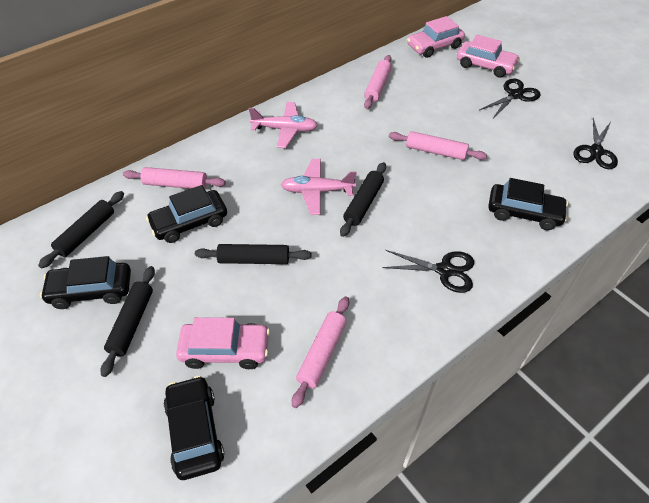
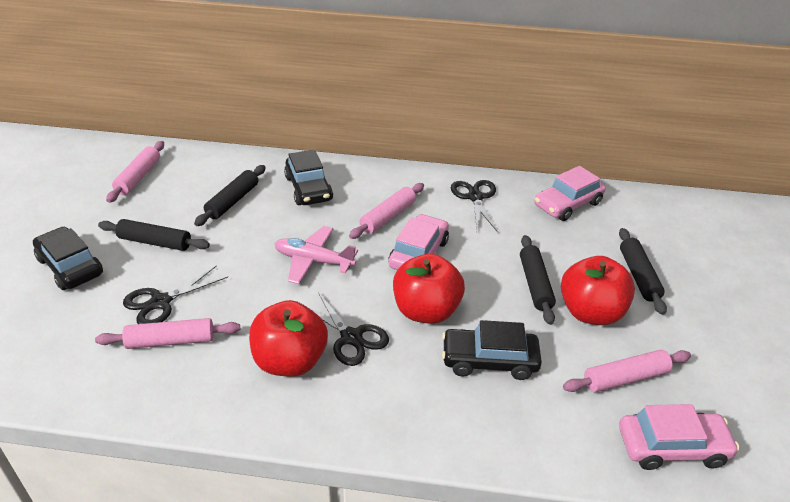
black car: 4 -> 3
pink plane: 2 -> 1
red apple: 0 -> 3

